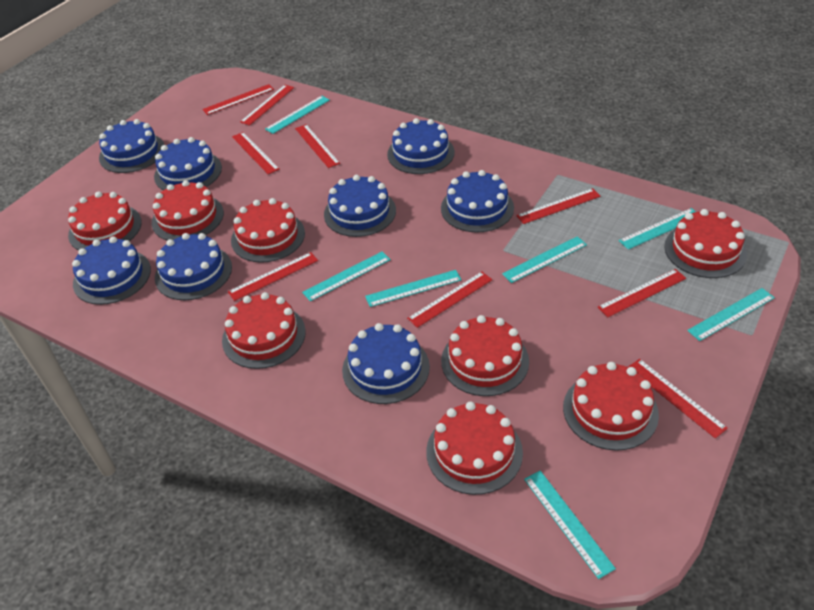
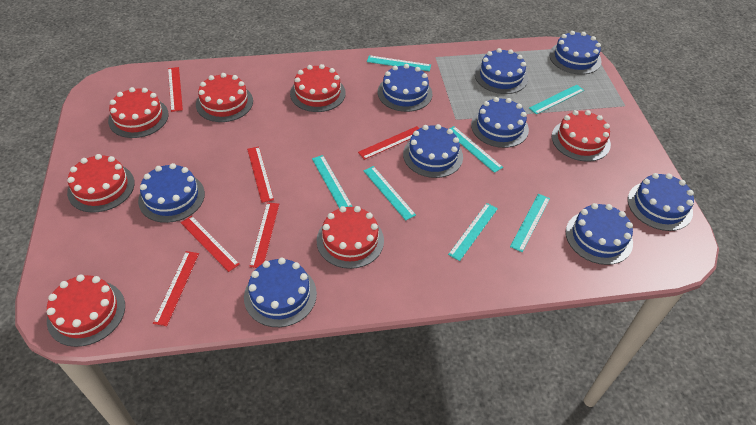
blue cake: 8 -> 9
red cake: 8 -> 7
red ruler: 9 -> 6

